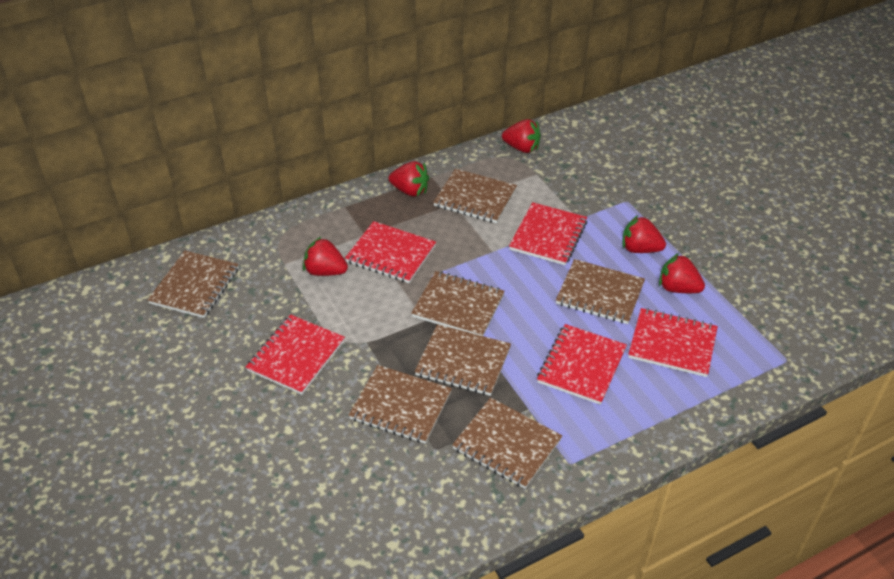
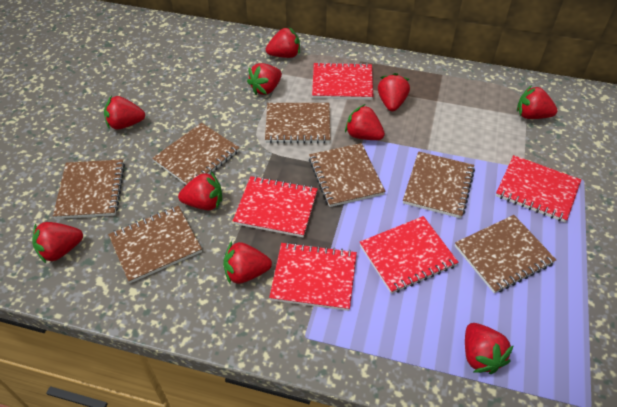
red strawberry: 5 -> 10

